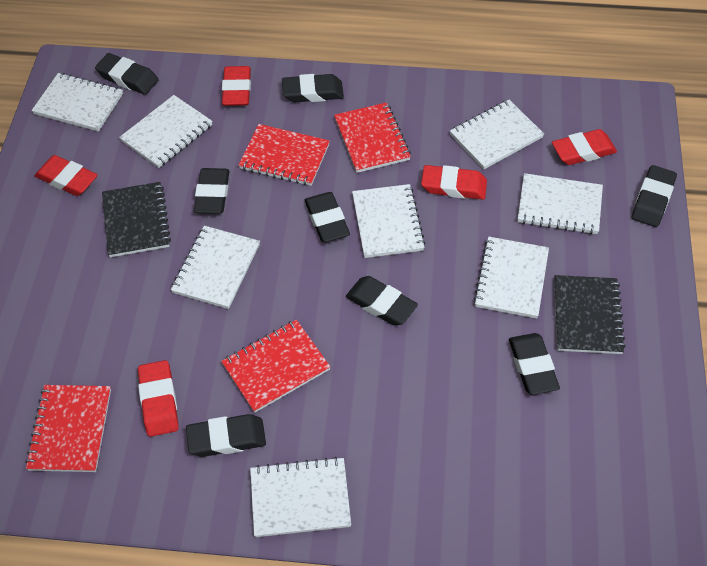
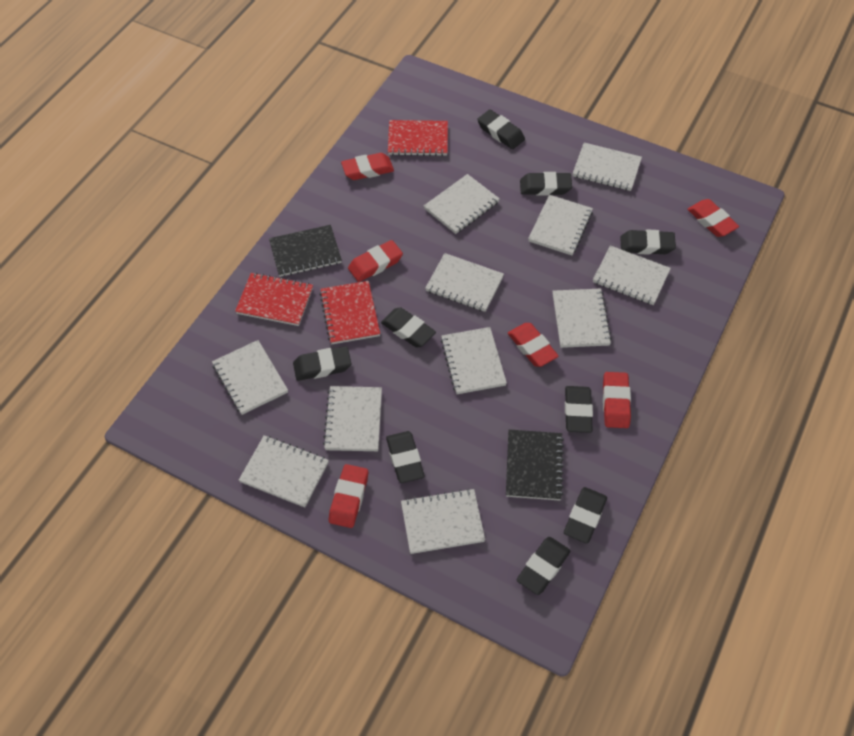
black eraser: 8 -> 9
red eraser: 5 -> 6
red notebook: 4 -> 3
white notebook: 8 -> 11

